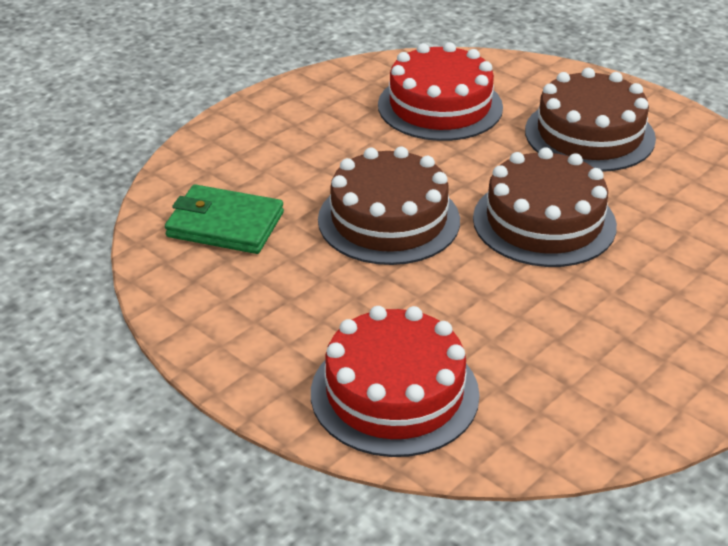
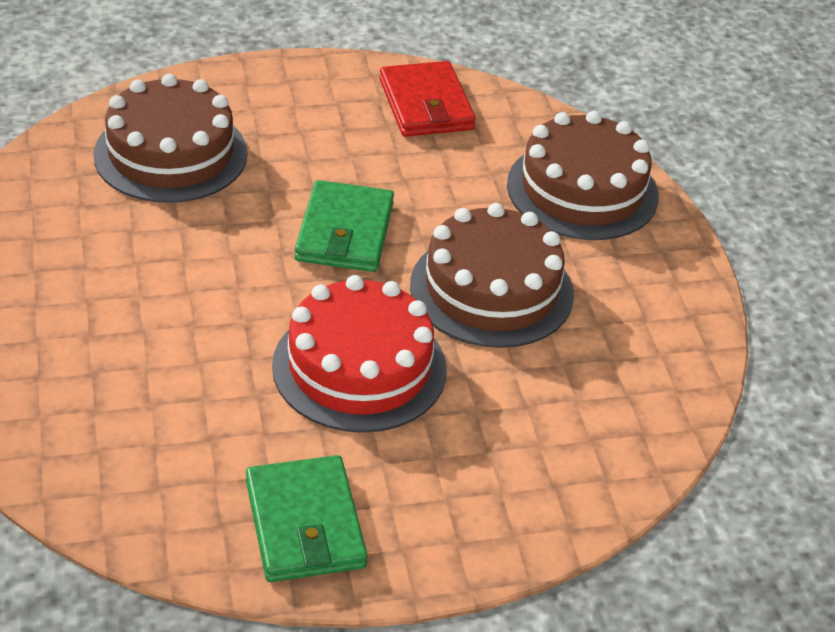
green wallet: 1 -> 2
red cake: 2 -> 1
red wallet: 0 -> 1

